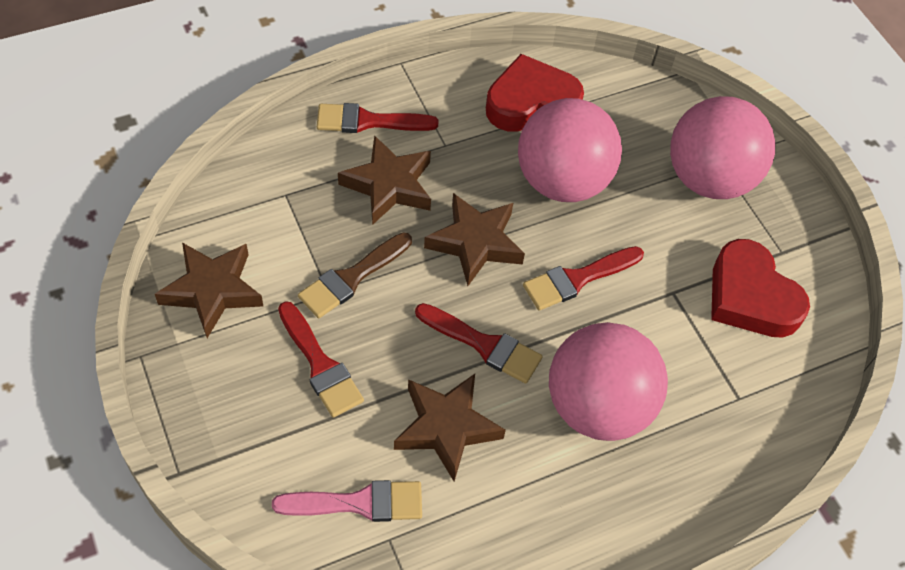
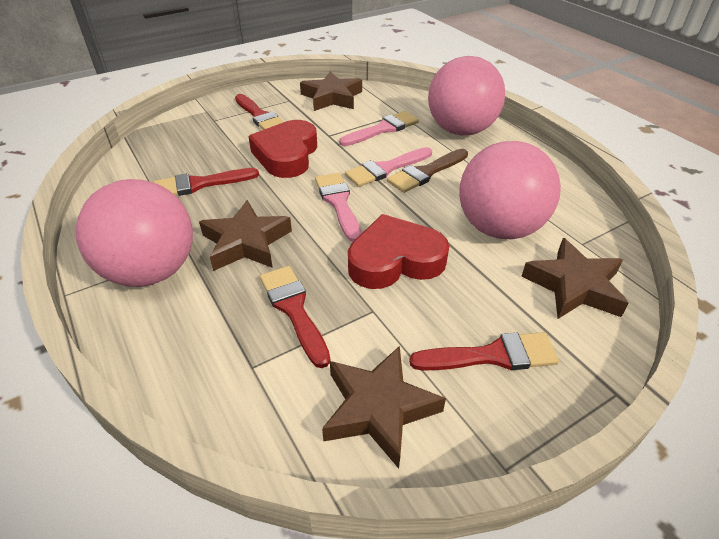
pink brush: 1 -> 3

